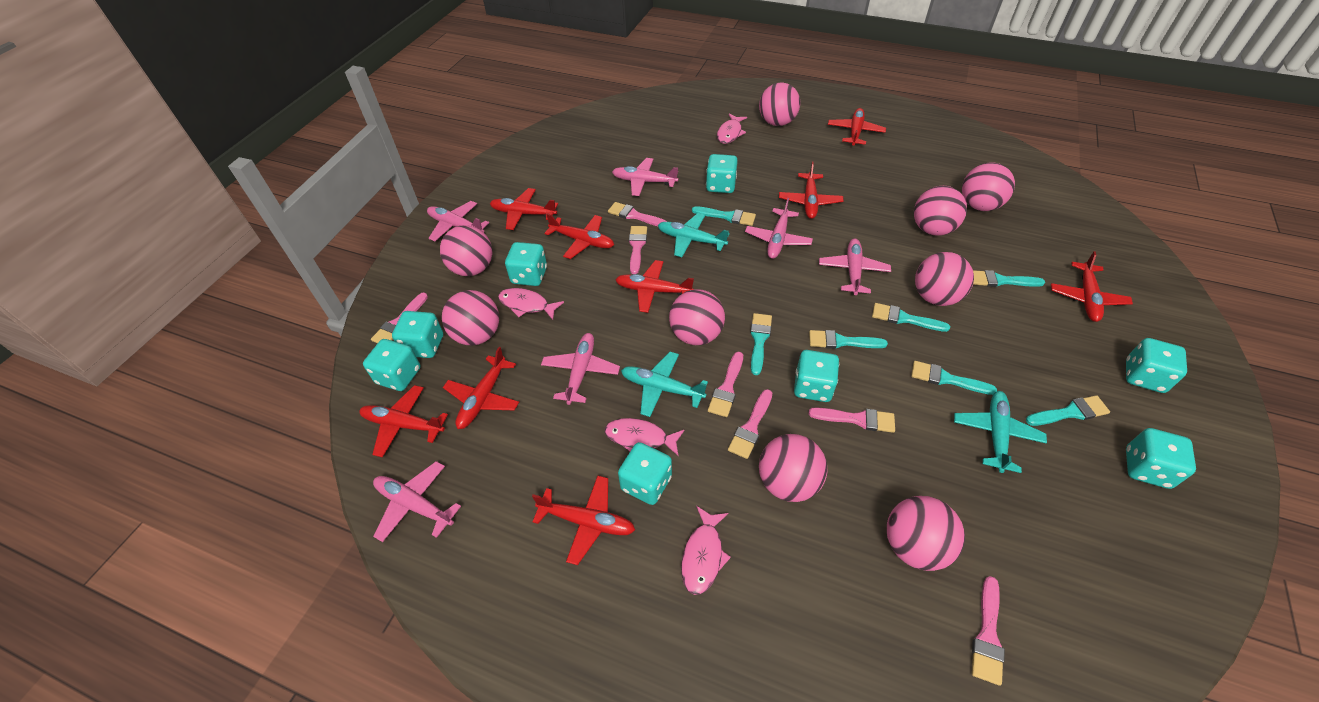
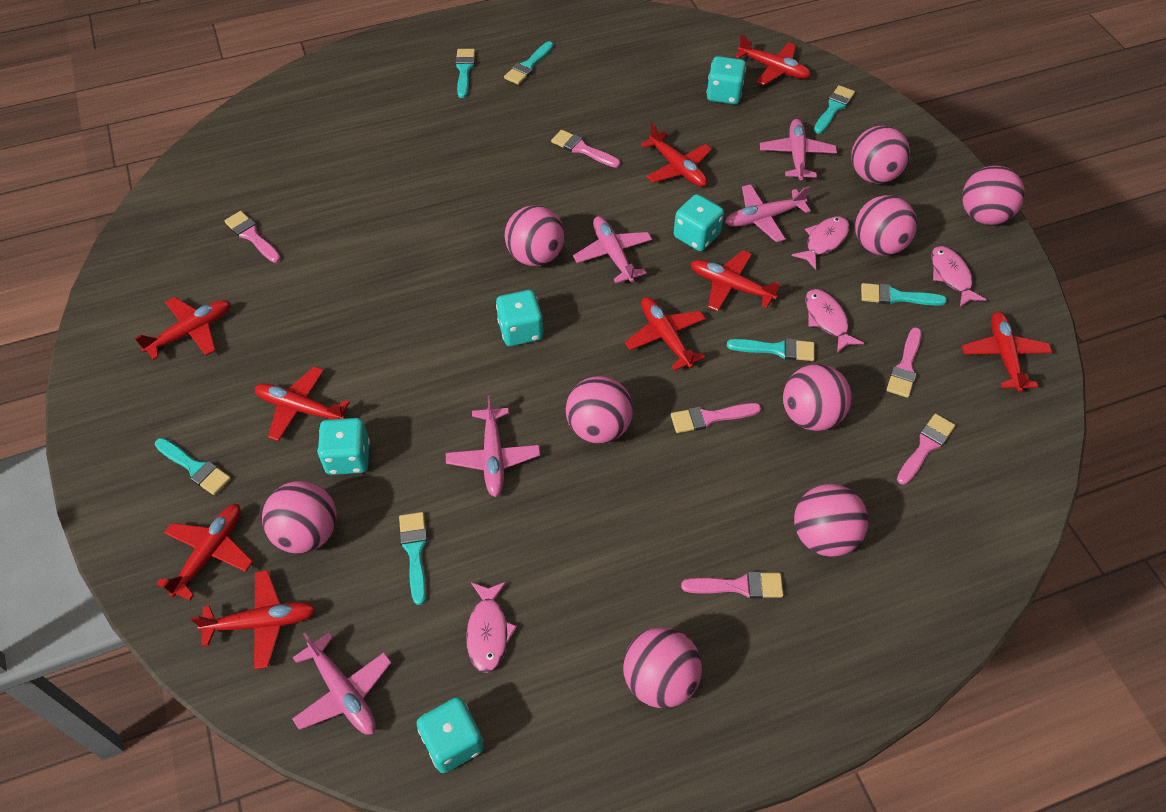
pink brush: 7 -> 6
pink plane: 6 -> 5
turquoise dice: 8 -> 5
turquoise plane: 3 -> 0

